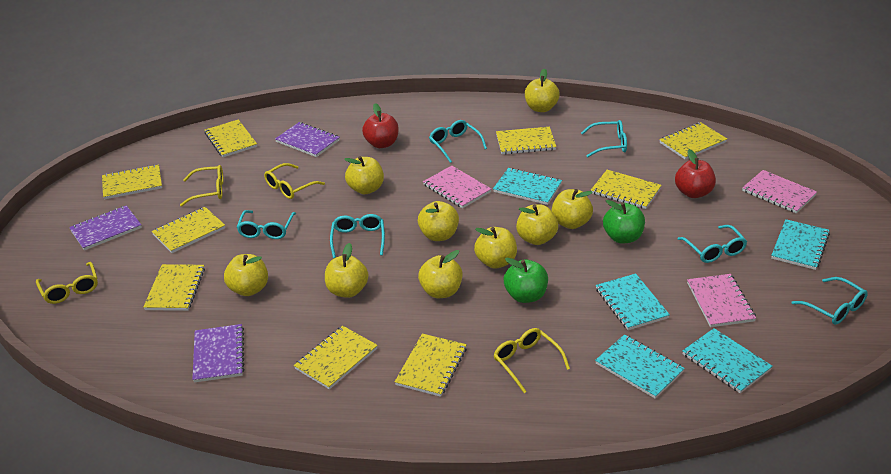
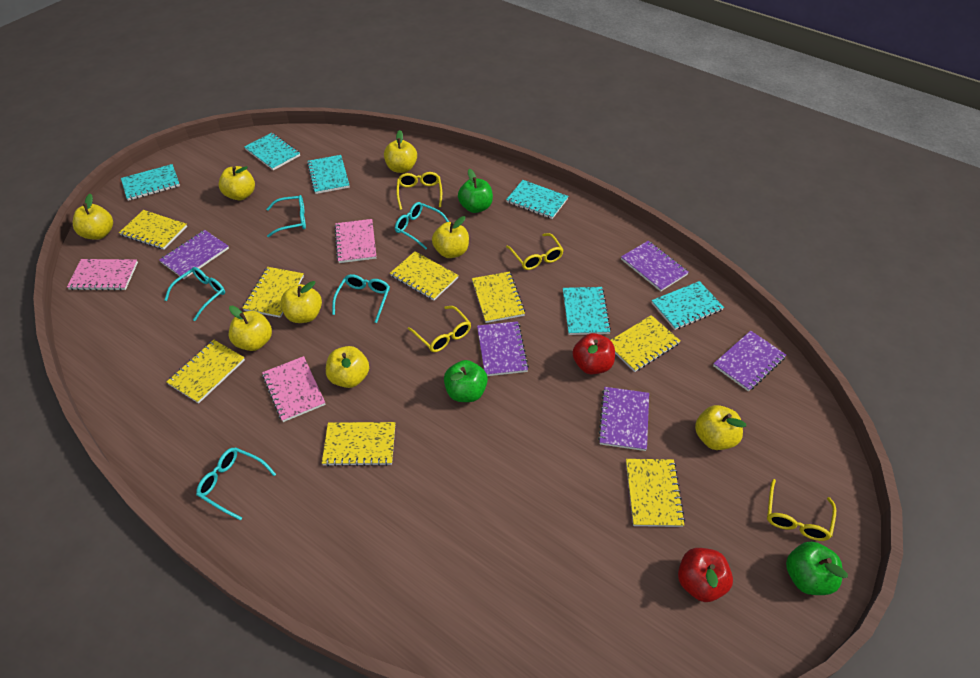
green apple: 2 -> 3
purple notebook: 3 -> 5
turquoise glasses: 6 -> 5
turquoise notebook: 5 -> 6
yellow apple: 9 -> 8
yellow notebook: 9 -> 8

